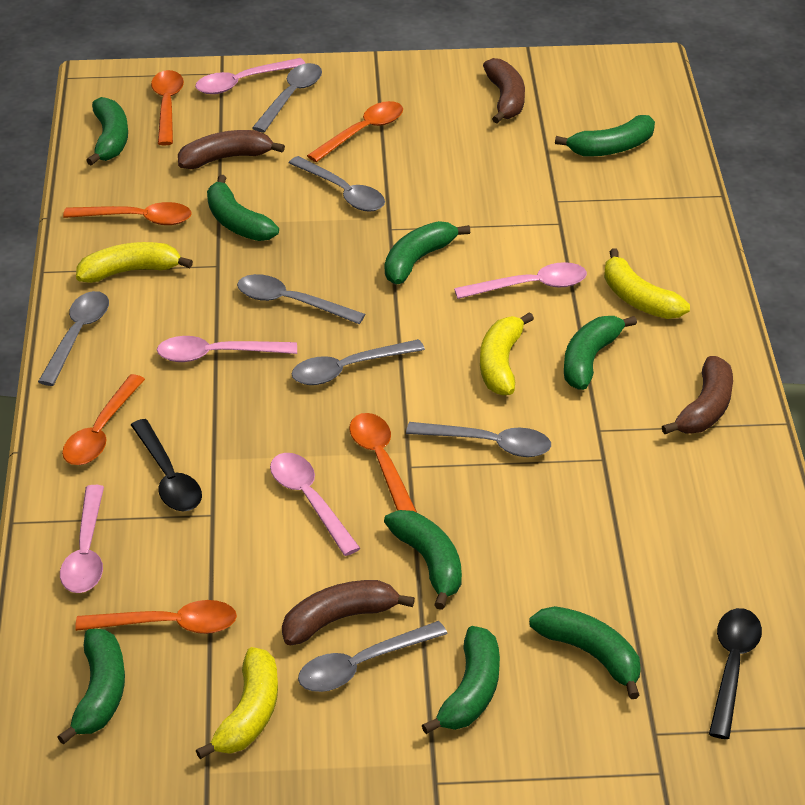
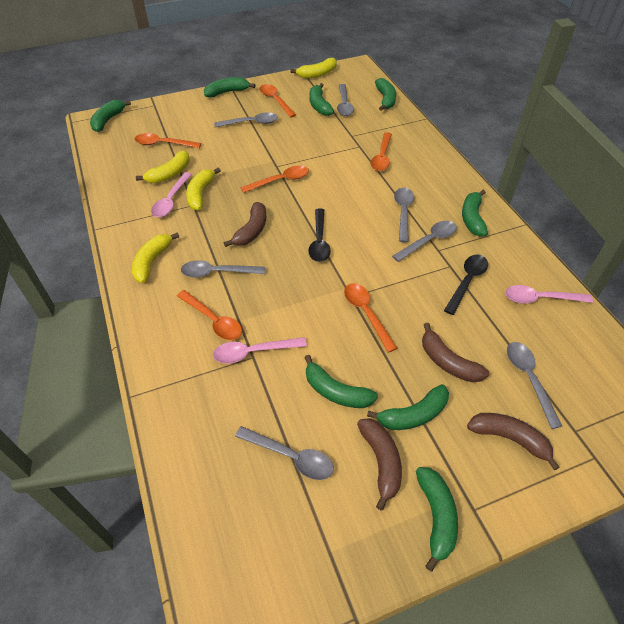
green banana: 9 -> 8
pink spoon: 5 -> 3

